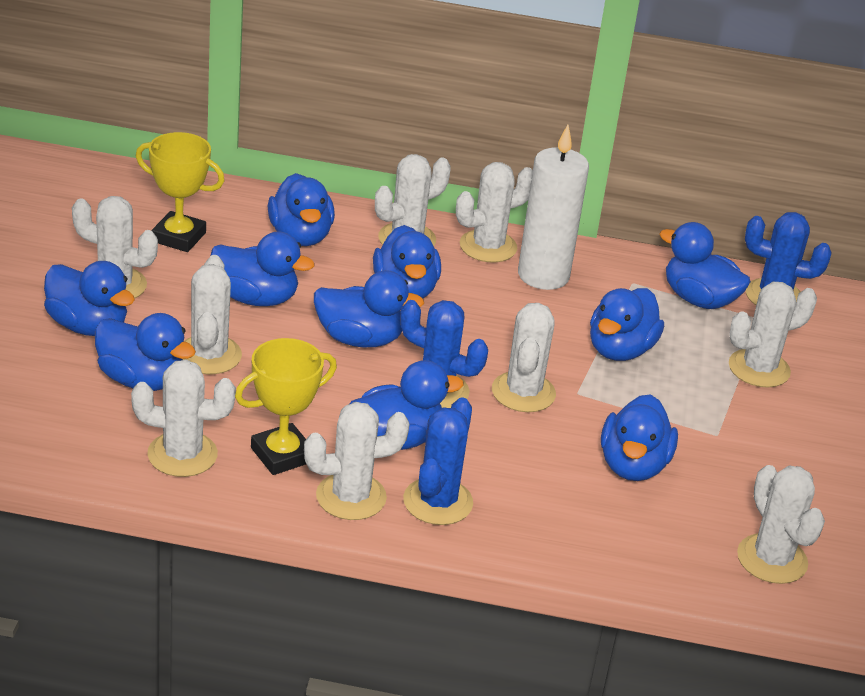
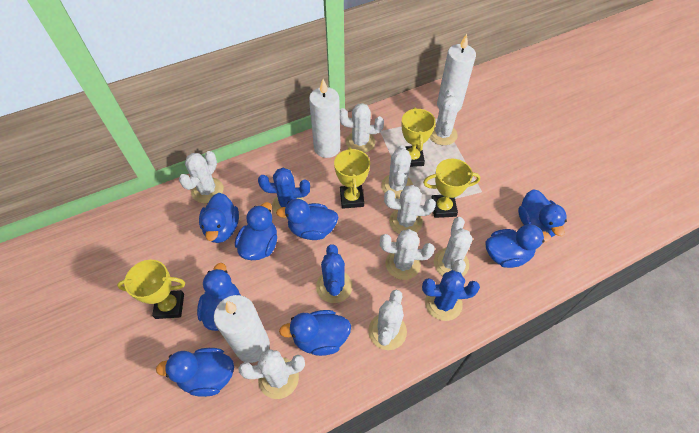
blue duck: 10 -> 8
white candle: 1 -> 3
yellow trophy: 2 -> 4

